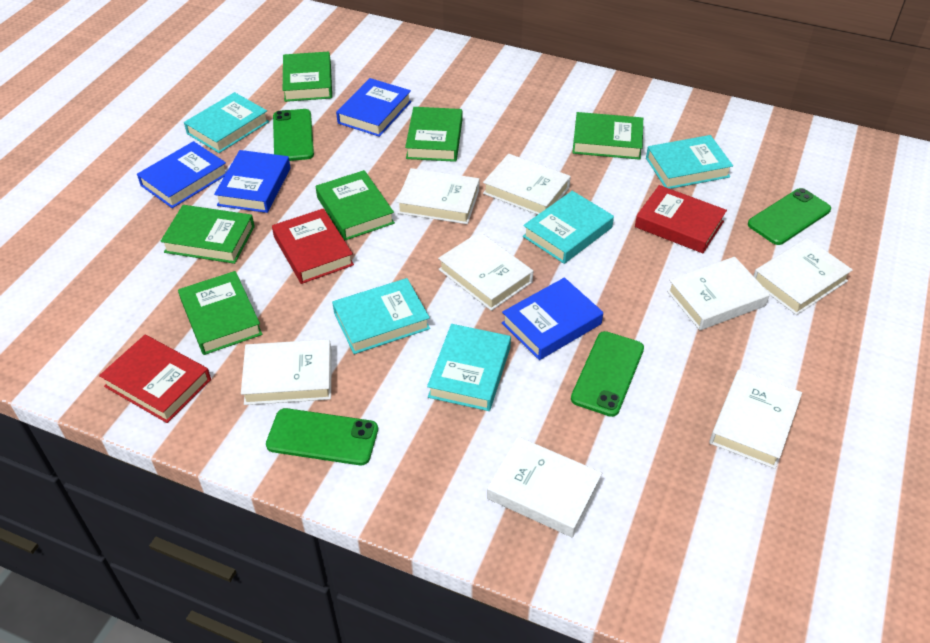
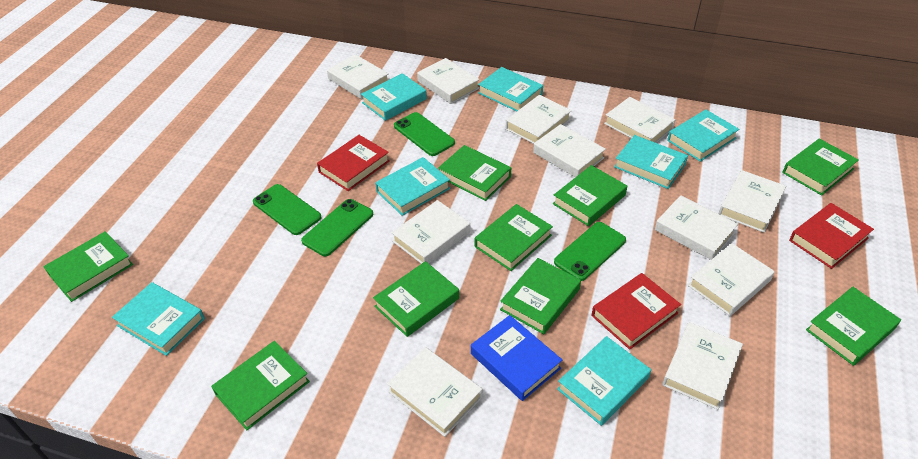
blue book: 4 -> 1
green book: 6 -> 9
turquoise book: 5 -> 7
white book: 8 -> 11

